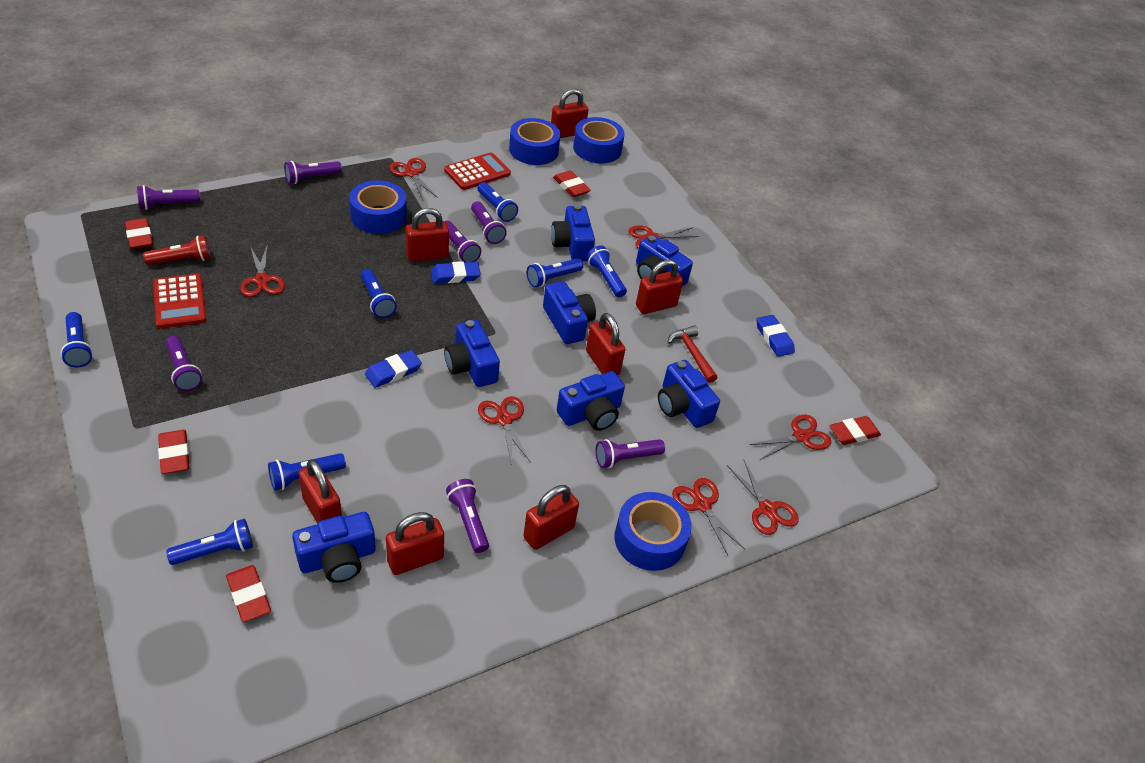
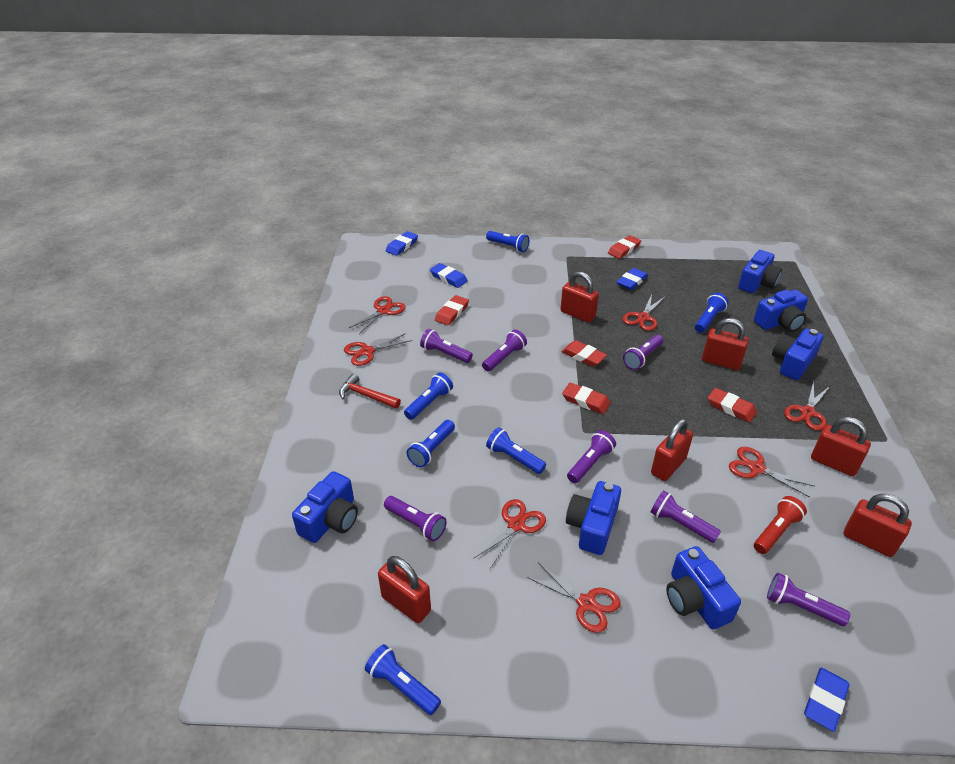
blue camera: 7 -> 6
blue eraser: 3 -> 4
blue flashlight: 7 -> 6
blue tape: 4 -> 0
red calculator: 2 -> 0
red padlock: 7 -> 6

